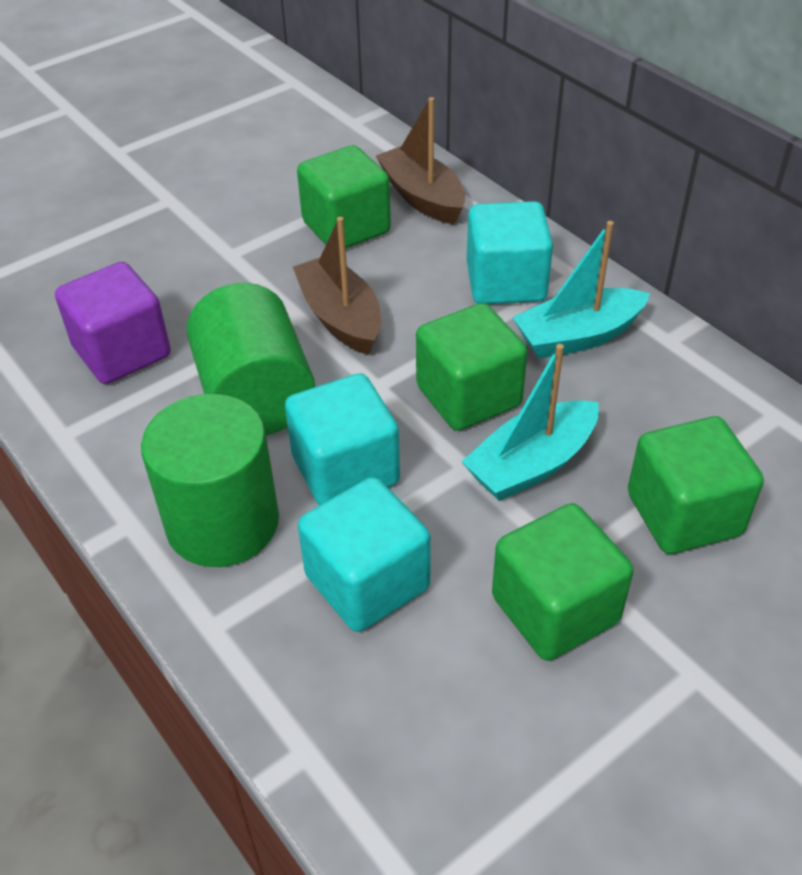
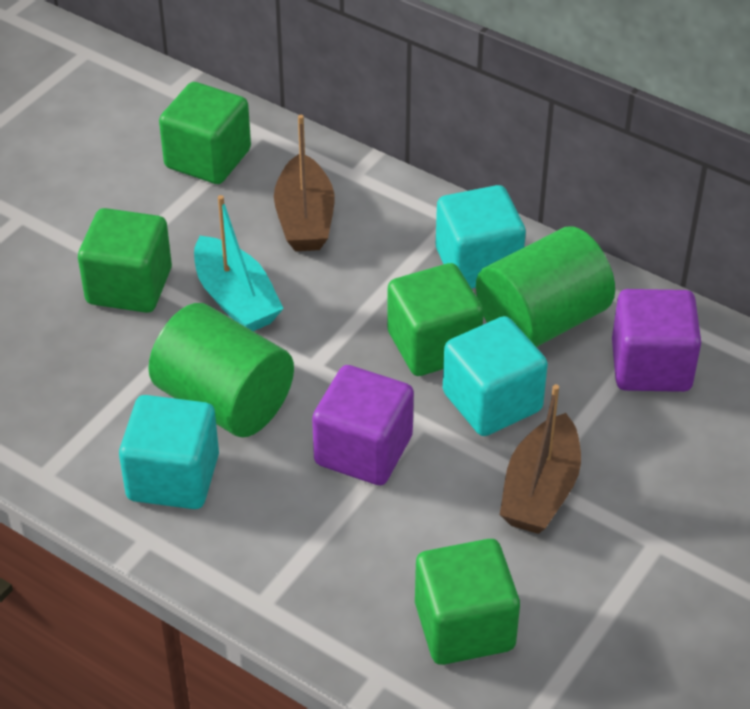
purple cube: 1 -> 2
turquoise boat: 2 -> 1

